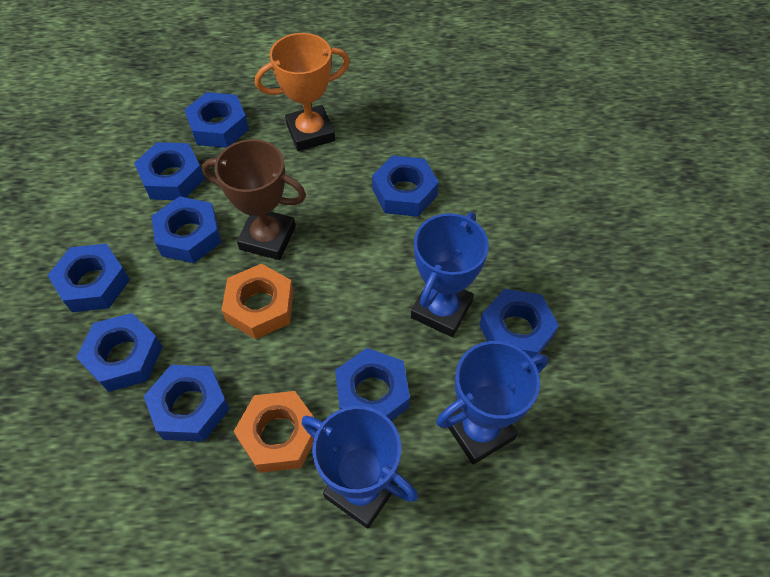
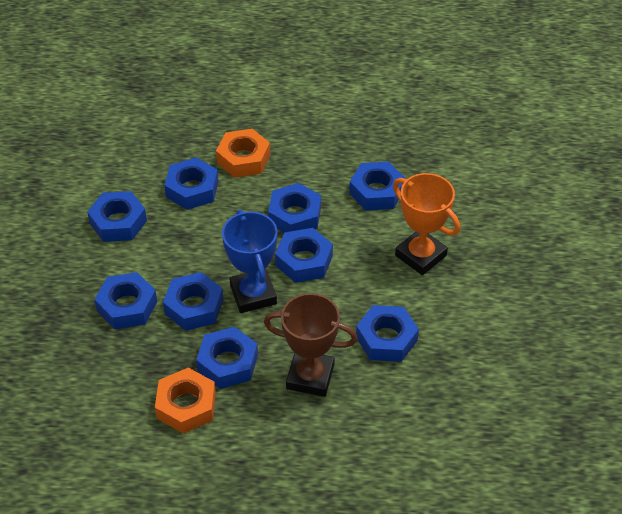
blue trophy: 3 -> 1

